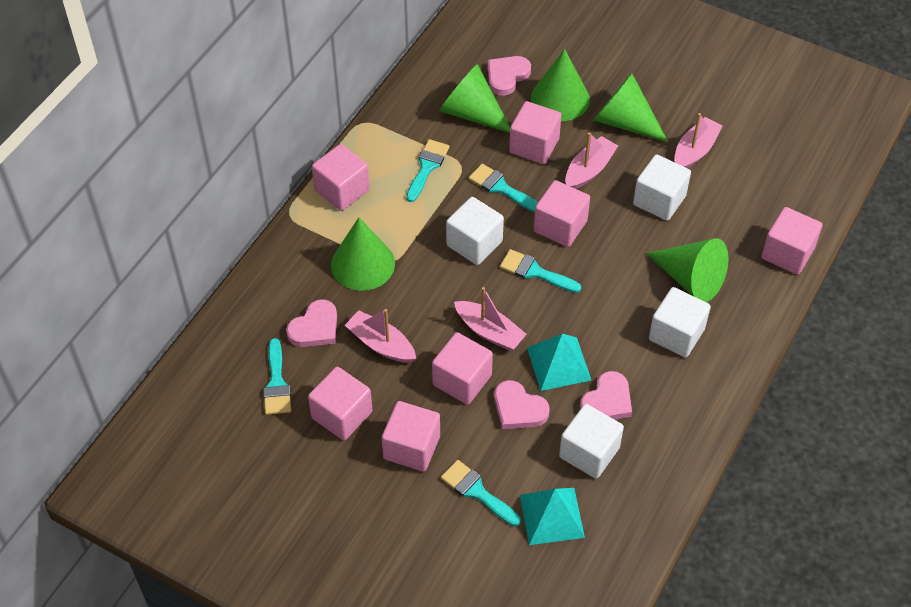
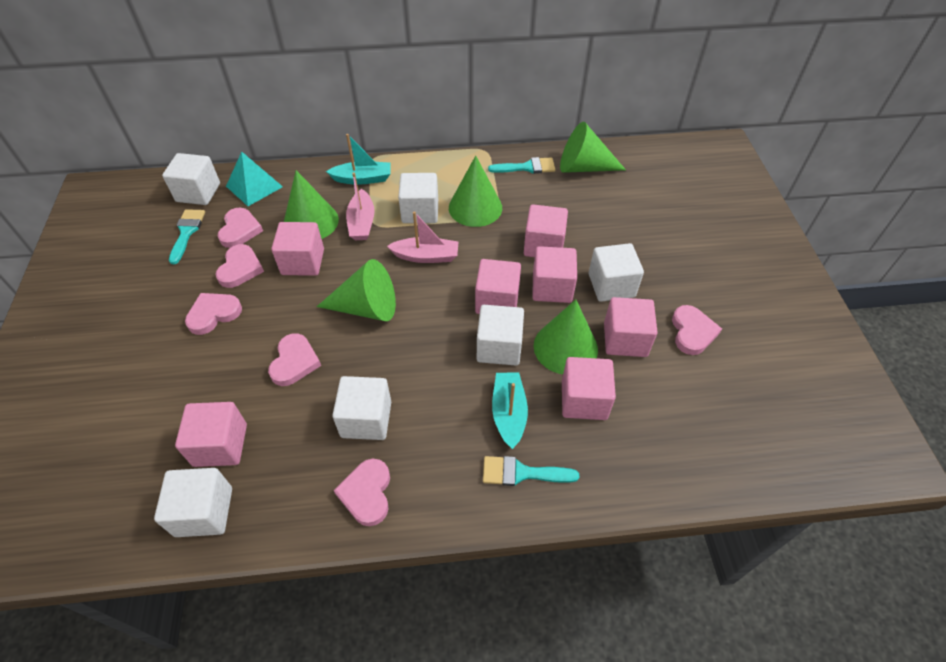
pink boat: 4 -> 2
pink heart: 4 -> 6
turquoise boat: 0 -> 2
turquoise brush: 5 -> 3
turquoise pyramid: 2 -> 1
white cube: 4 -> 6

